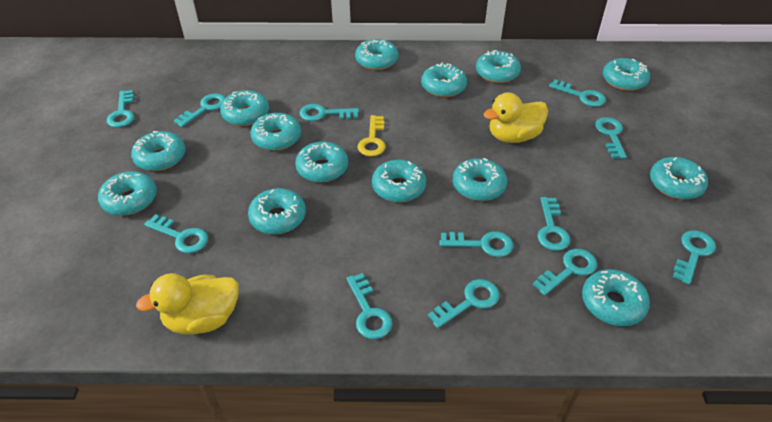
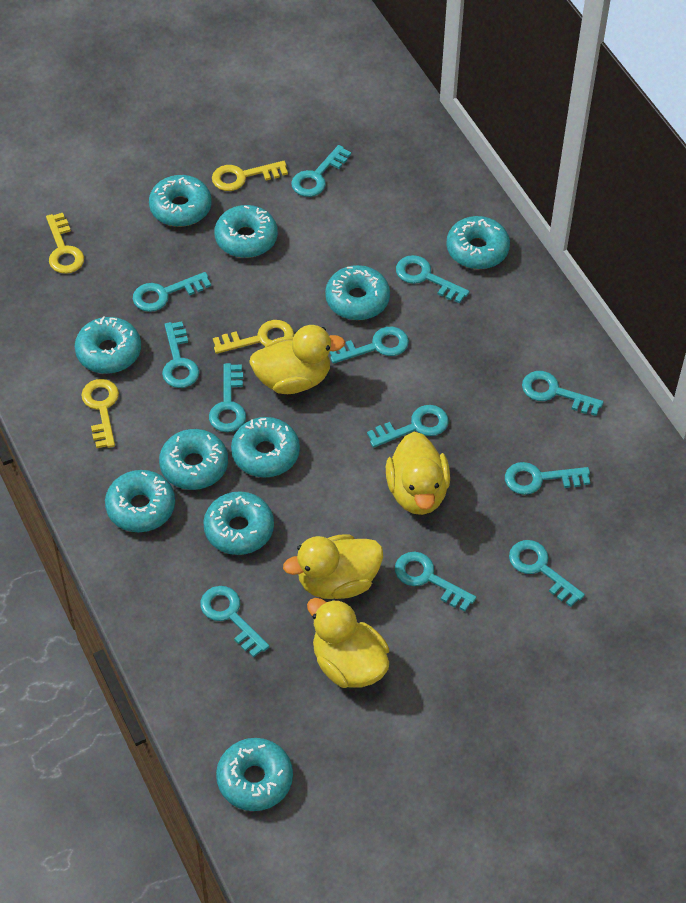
turquoise donut: 14 -> 10
yellow duck: 2 -> 4
yellow key: 1 -> 4

